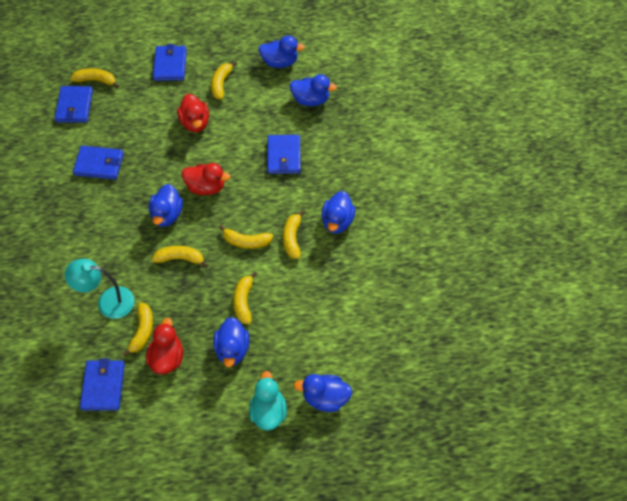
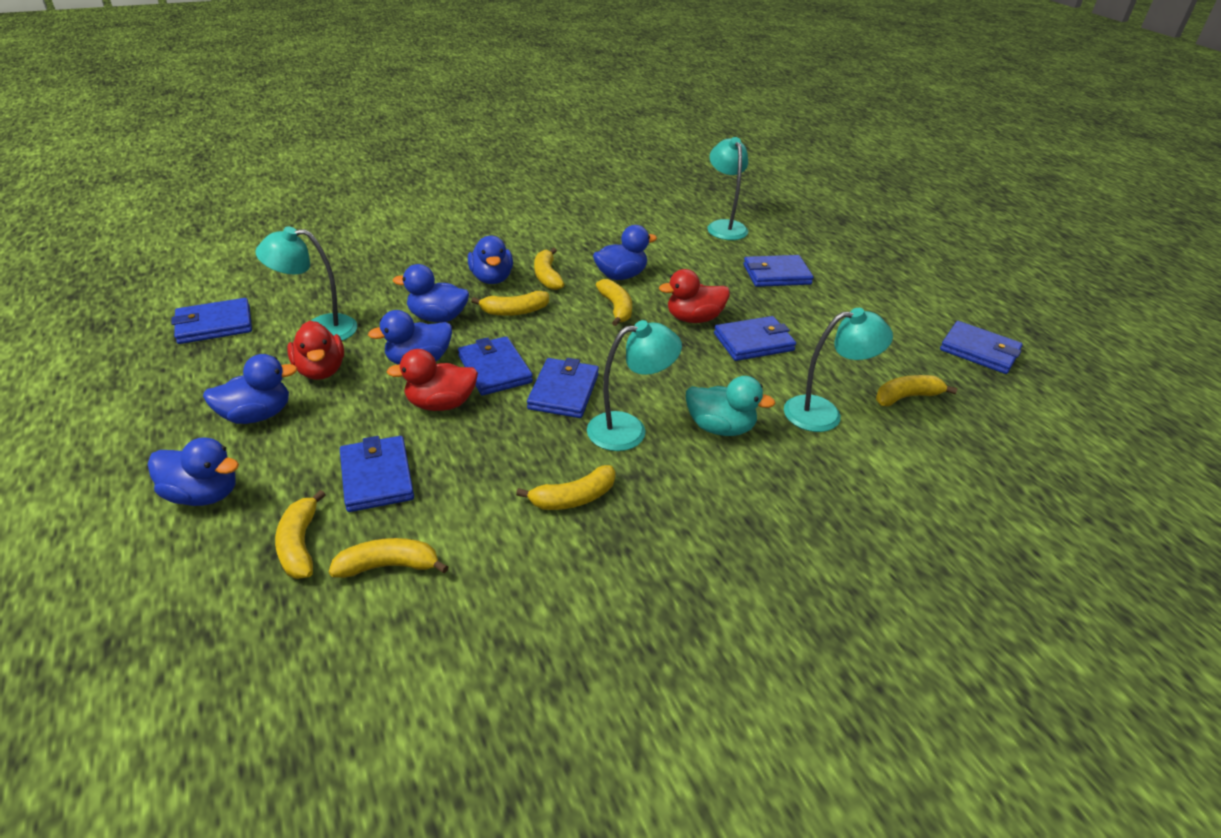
blue wallet: 5 -> 7
turquoise lamp: 1 -> 4

